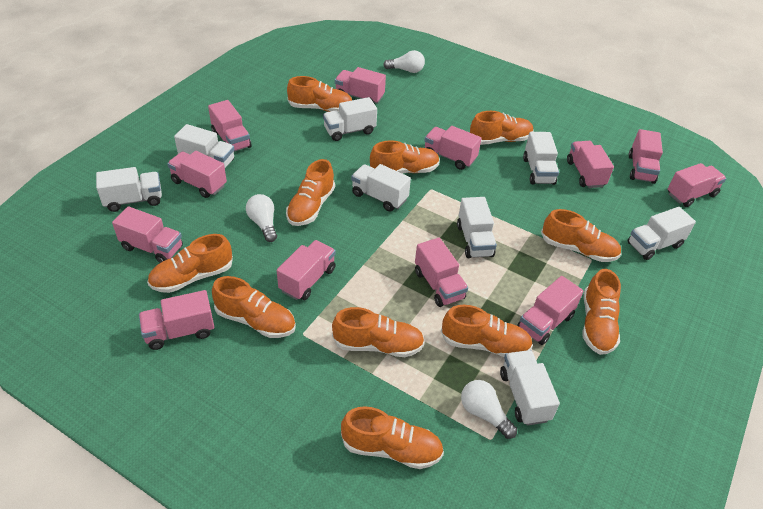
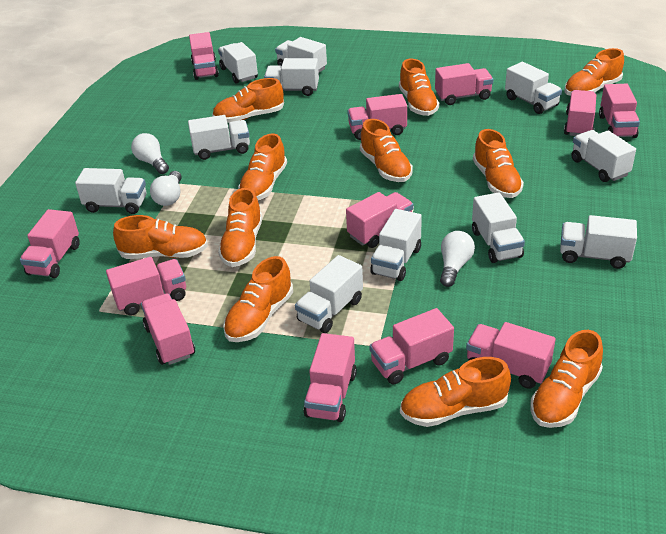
white truck: 8 -> 11

